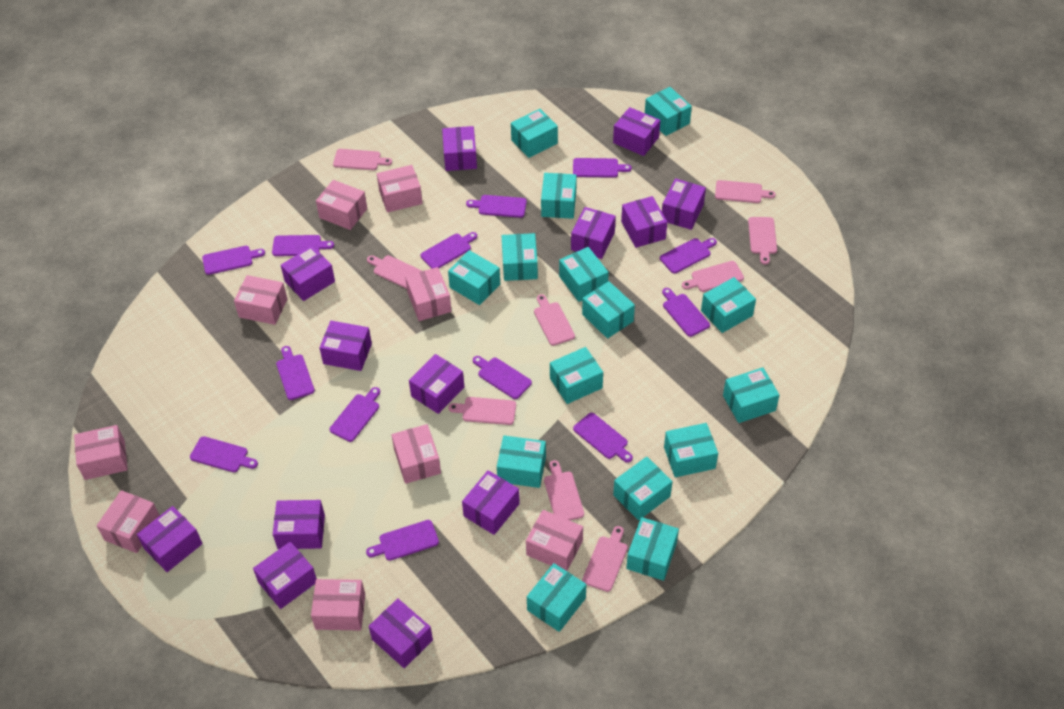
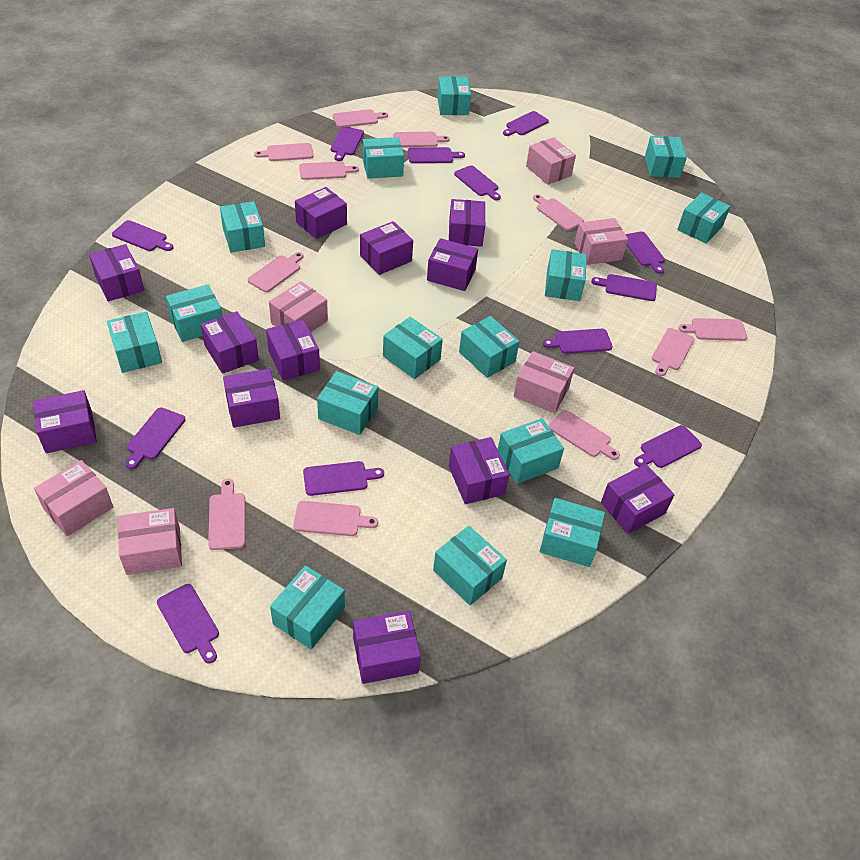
pink box: 9 -> 6
pink cutting board: 9 -> 11
purple box: 13 -> 12
purple cutting board: 13 -> 12

